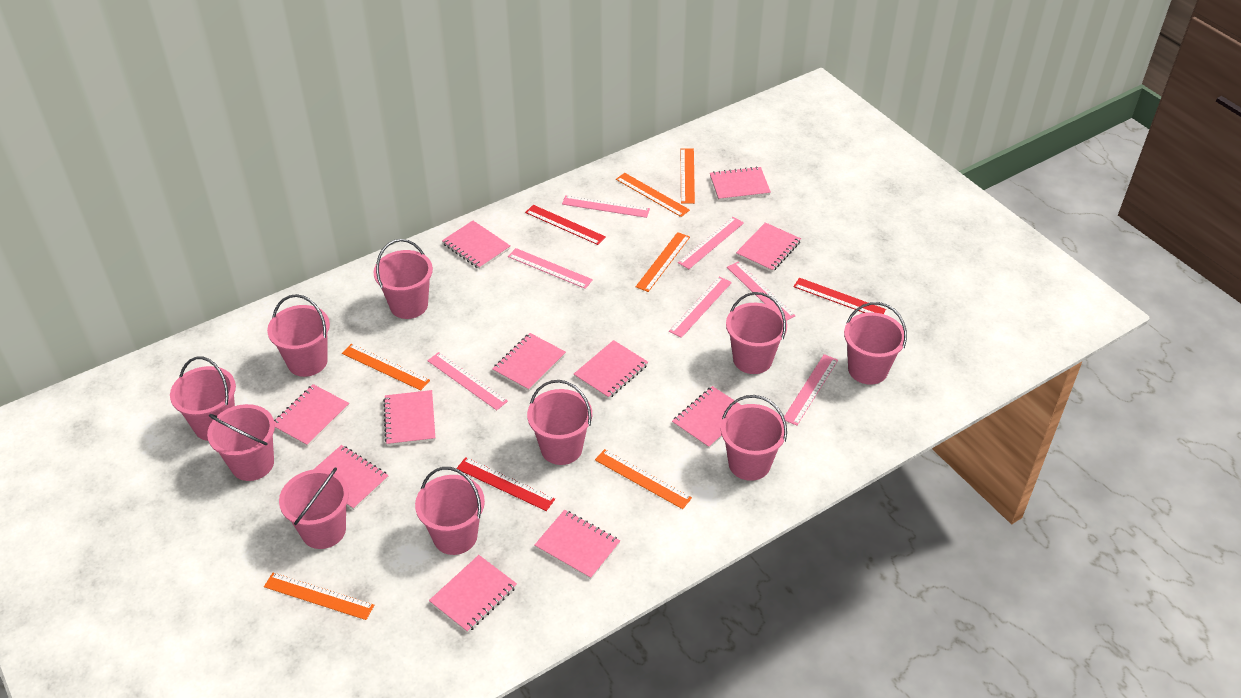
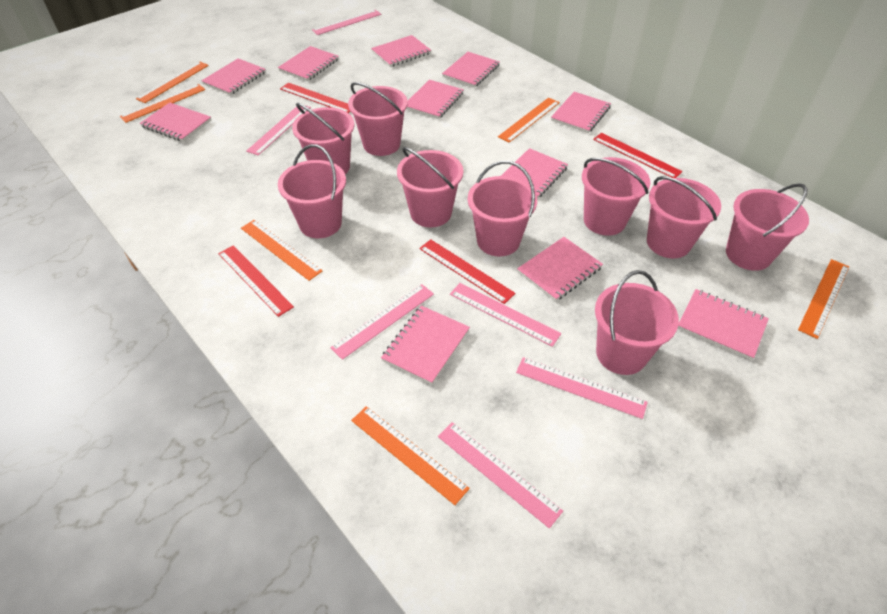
pink bucket: 10 -> 9
pink ruler: 7 -> 6
red ruler: 3 -> 4

